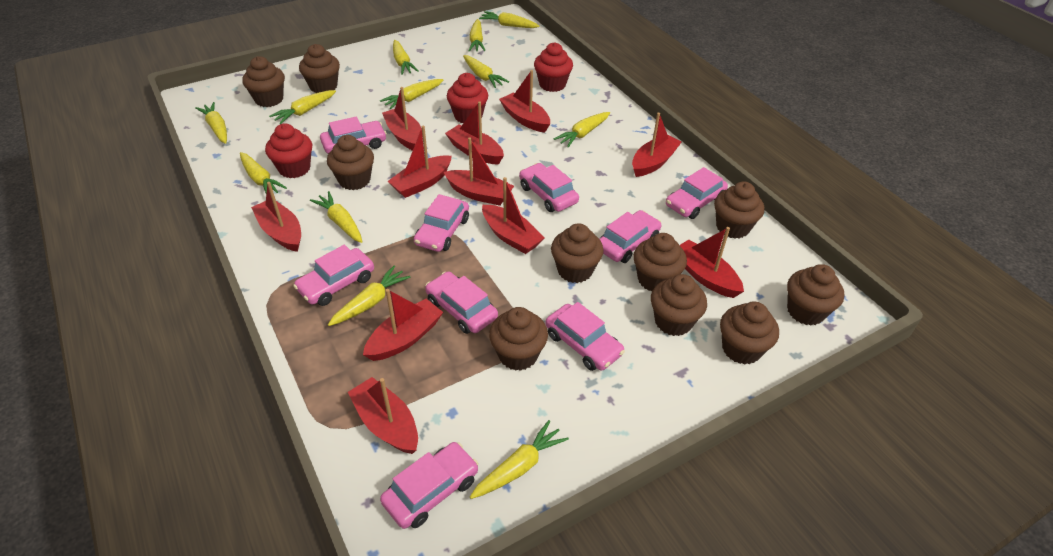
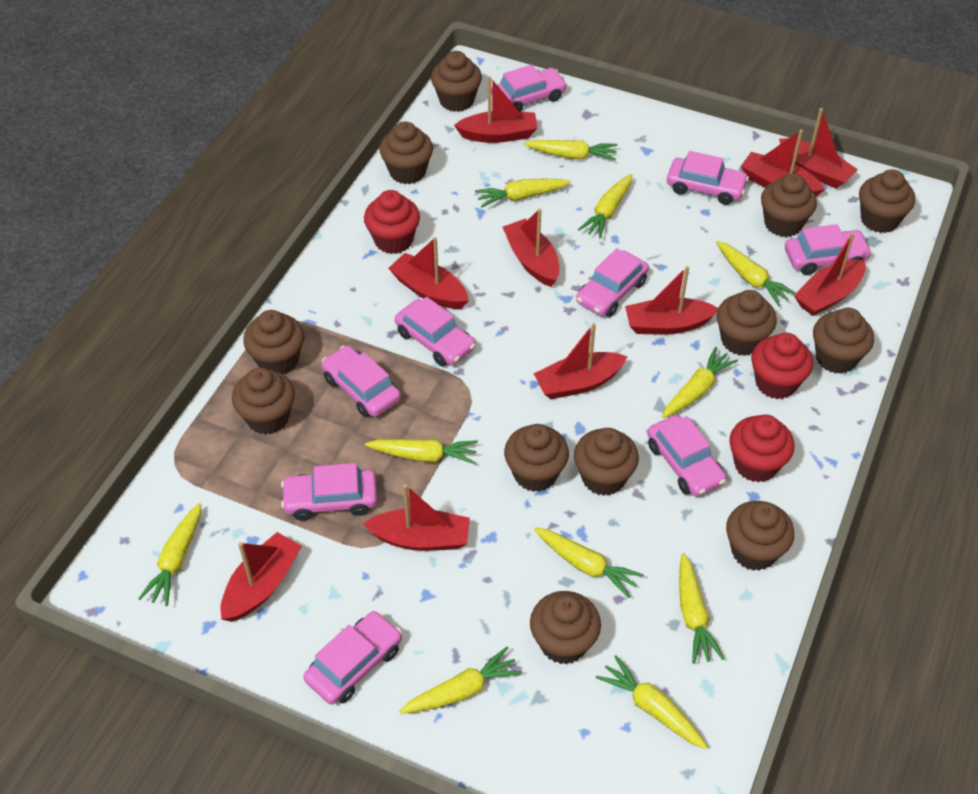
brown cupcake: 10 -> 12
red boat: 11 -> 10
yellow carrot: 12 -> 11

